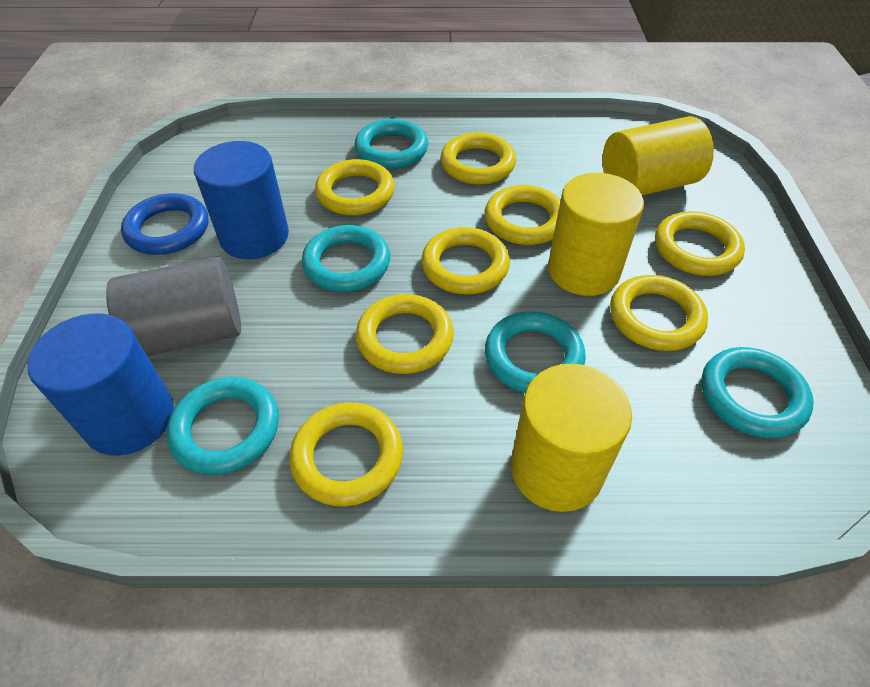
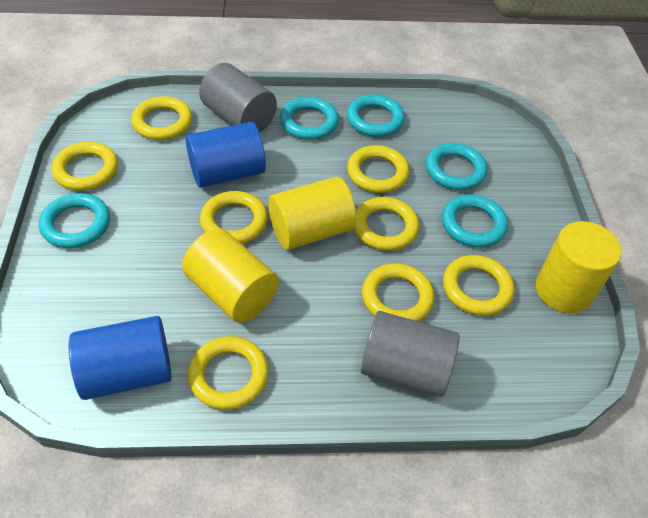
blue ring: 1 -> 0
grey cylinder: 1 -> 2

